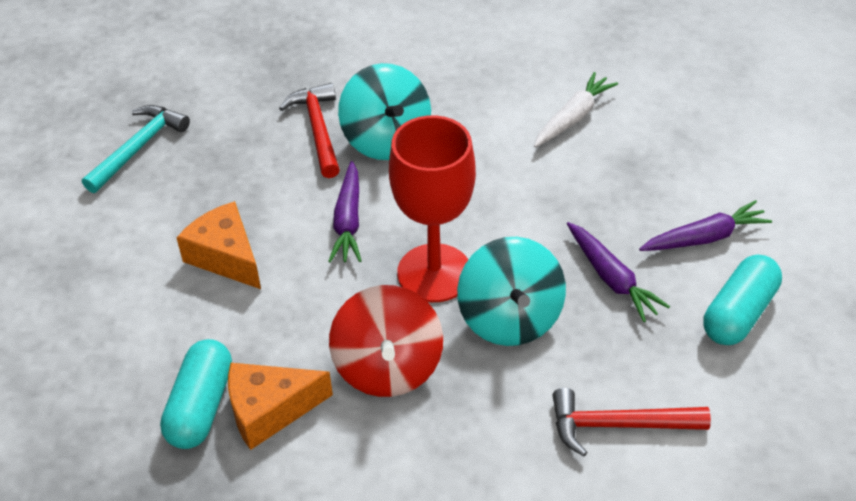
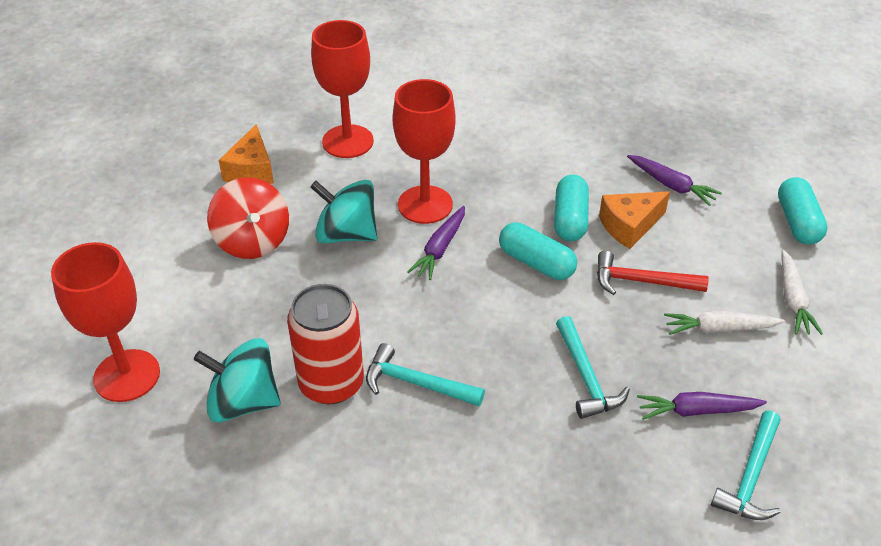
red can: 0 -> 1
red goblet: 1 -> 3
red hammer: 2 -> 1
turquoise capsule: 2 -> 3
turquoise hammer: 1 -> 3
white carrot: 1 -> 2

